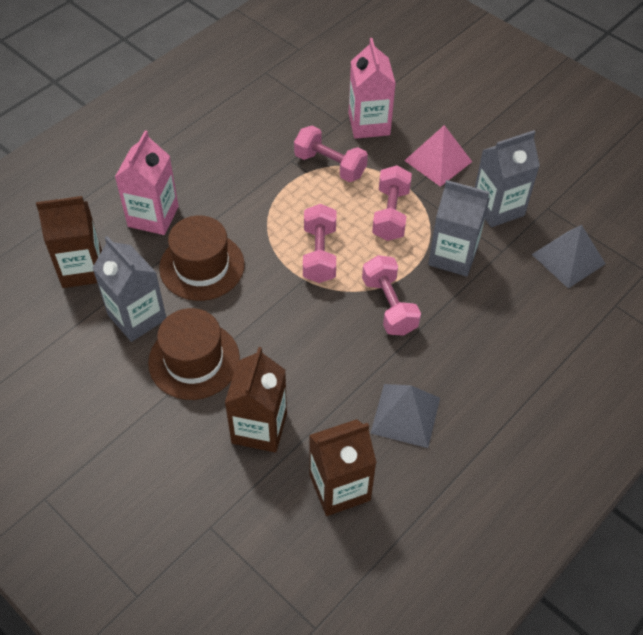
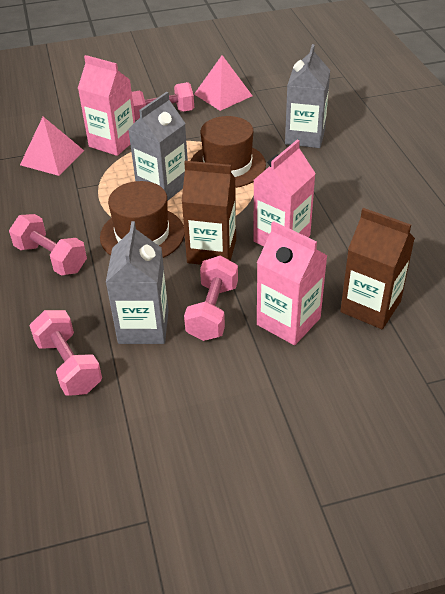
brown carton: 3 -> 2
grey pyramid: 2 -> 0
pink carton: 2 -> 3
pink pyramid: 1 -> 2

